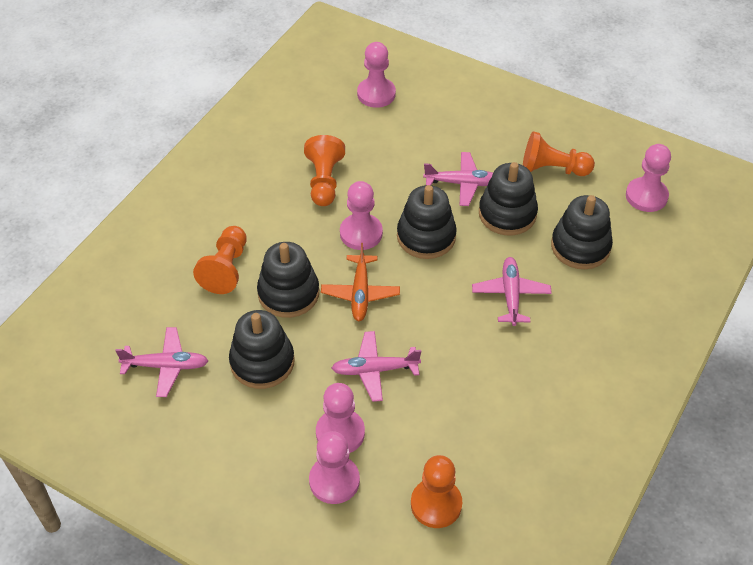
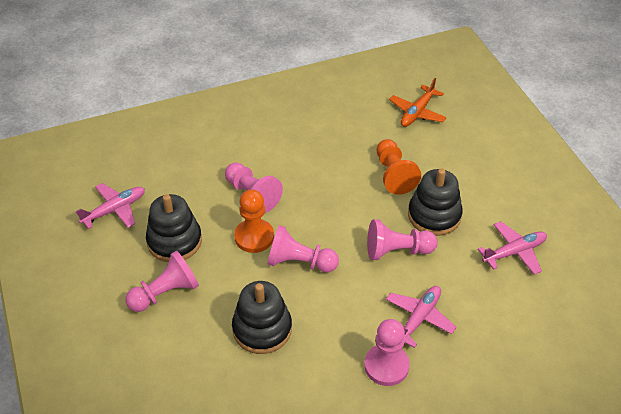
black stacking toy: 5 -> 3
orange pawn: 4 -> 2
pink plane: 4 -> 3

